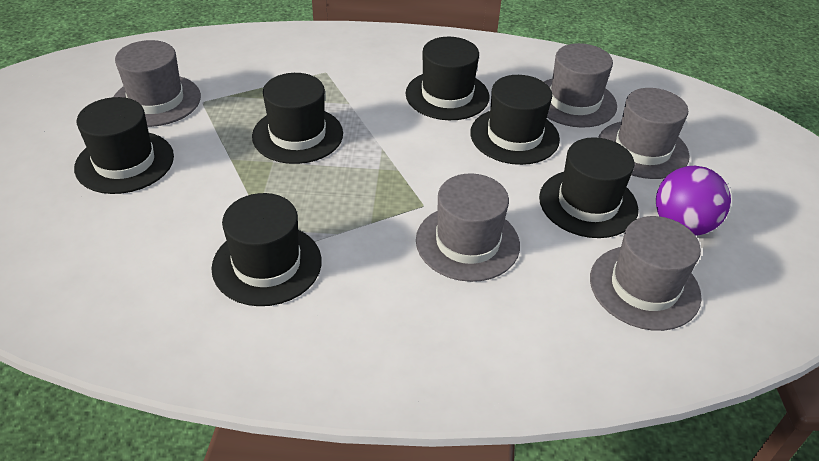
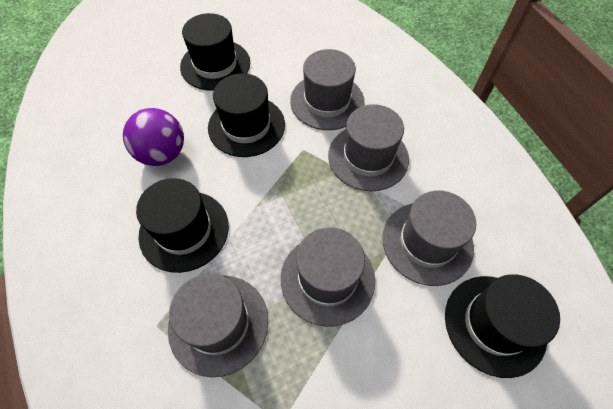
black hat: 6 -> 4

